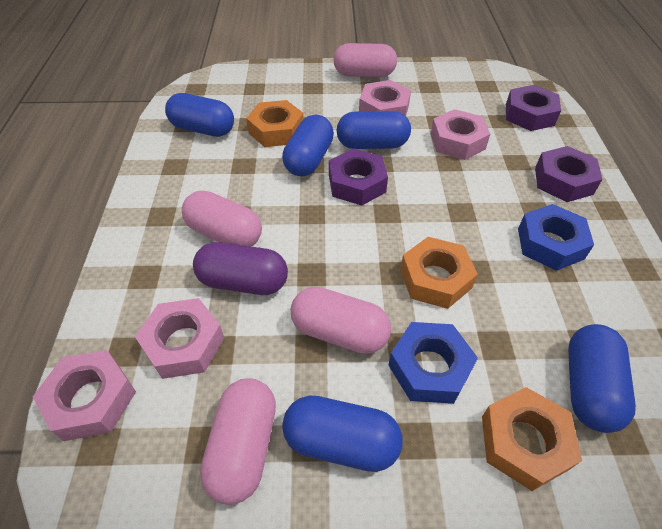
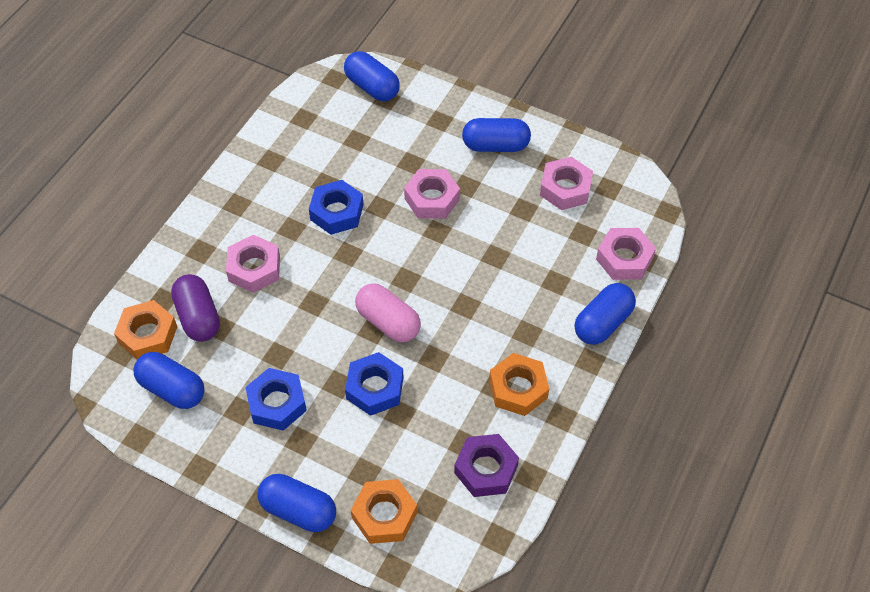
blue nut: 2 -> 3
pink capsule: 4 -> 1
purple nut: 3 -> 1

